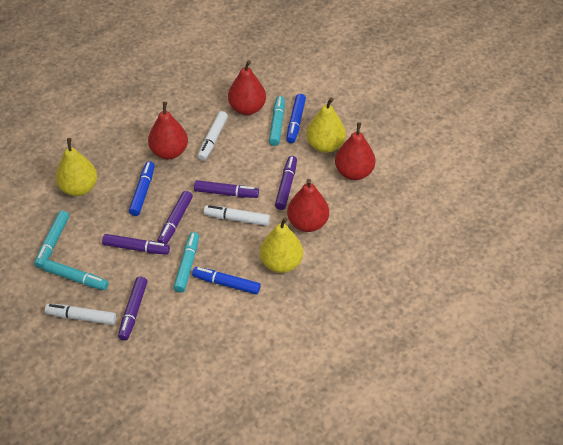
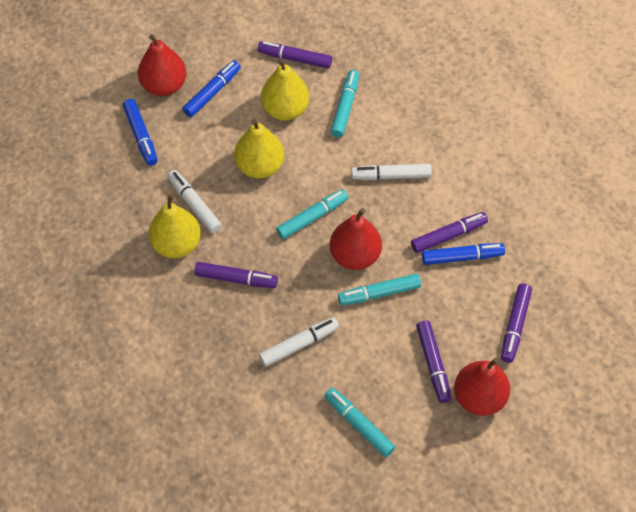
red pear: 4 -> 3

